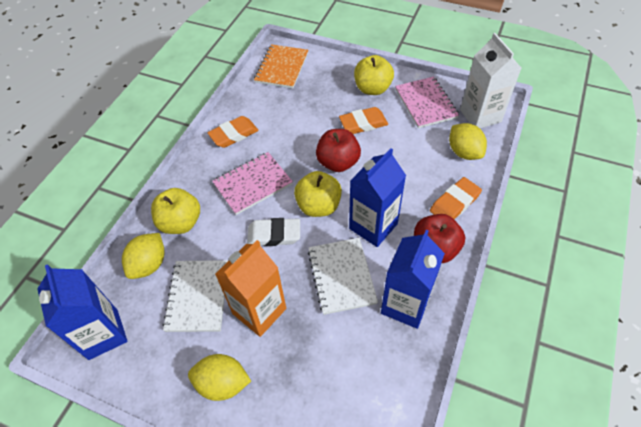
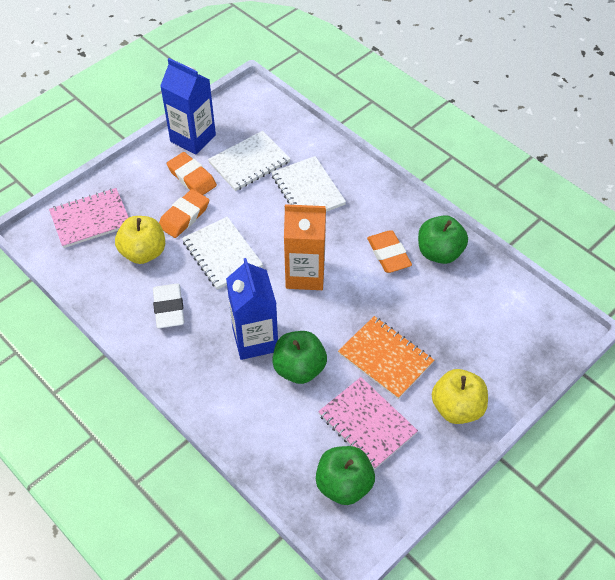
blue carton: 3 -> 2
green apple: 0 -> 3
red apple: 2 -> 0
white carton: 1 -> 0
white notebook: 2 -> 3
yellow apple: 3 -> 2
yellow lemon: 3 -> 0

